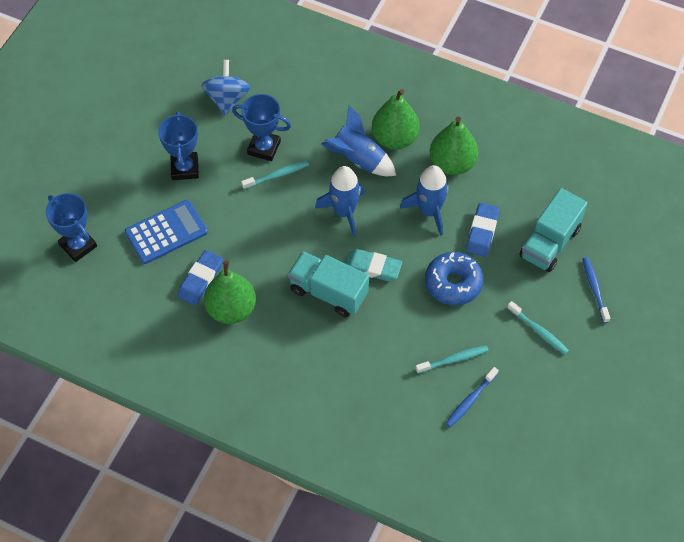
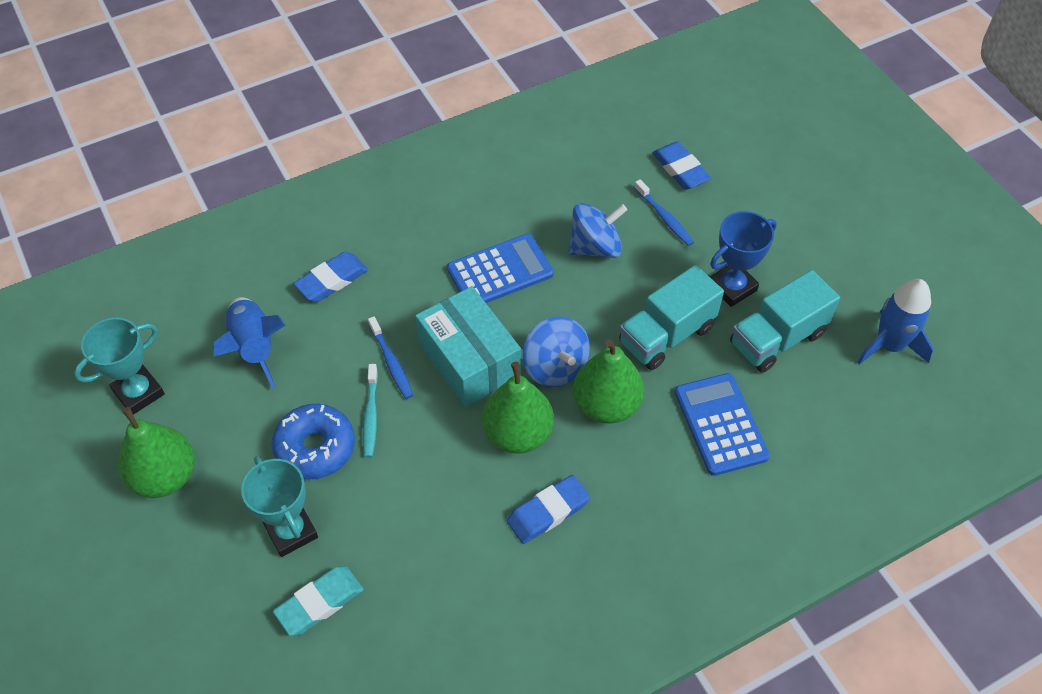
blue calculator: 1 -> 2
blue eraser: 2 -> 3
blue rocket: 3 -> 2
blue spinning top: 1 -> 2
blue trophy: 3 -> 1
turquoise box: 0 -> 1
turquoise toothbrush: 3 -> 1
turquoise trophy: 0 -> 2

